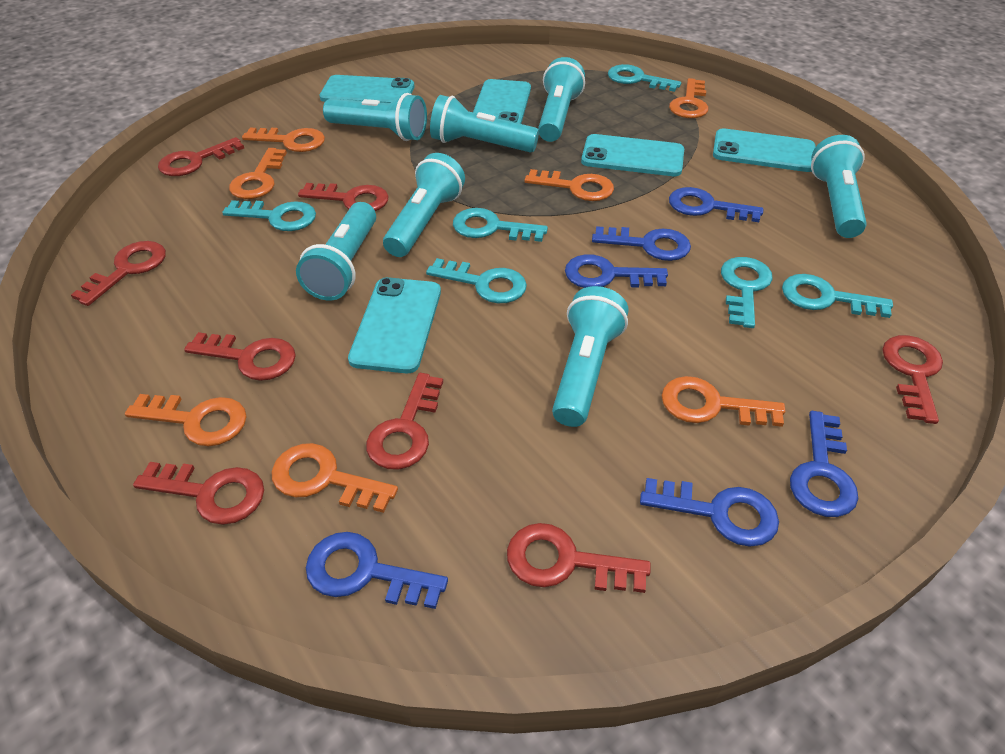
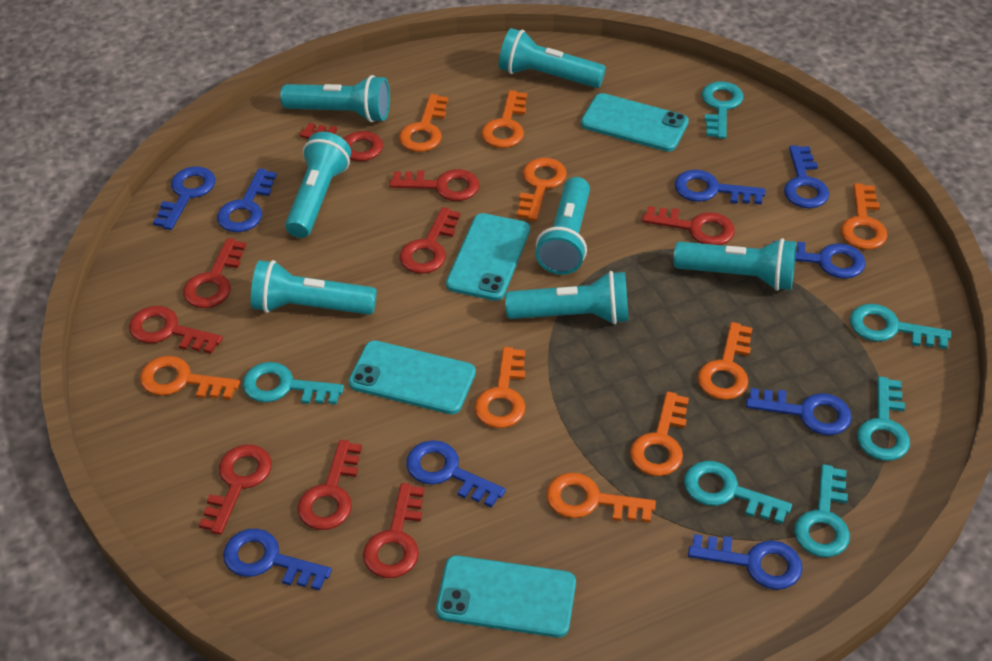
blue key: 6 -> 9
orange key: 7 -> 9
red key: 8 -> 9
turquoise phone: 5 -> 4

